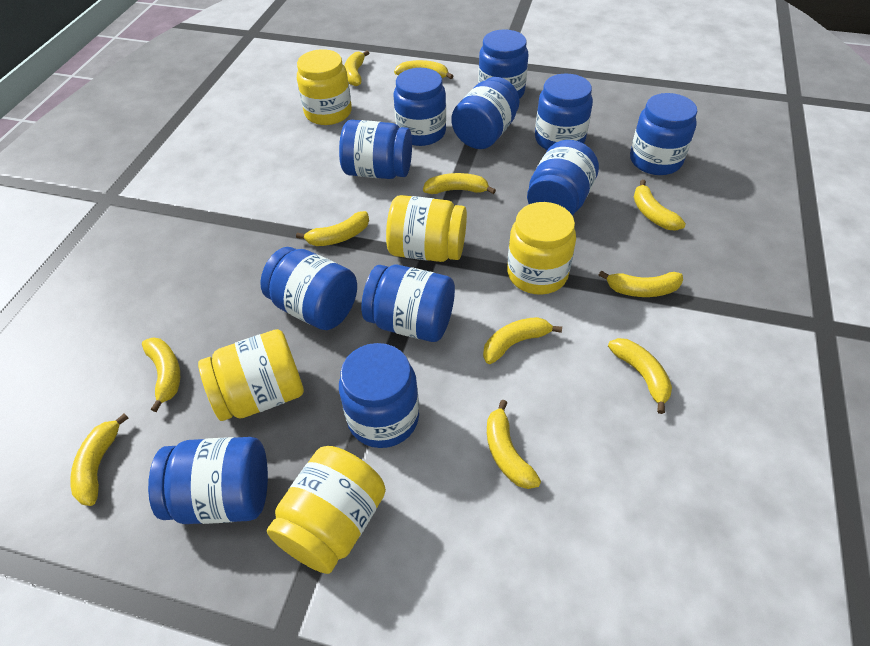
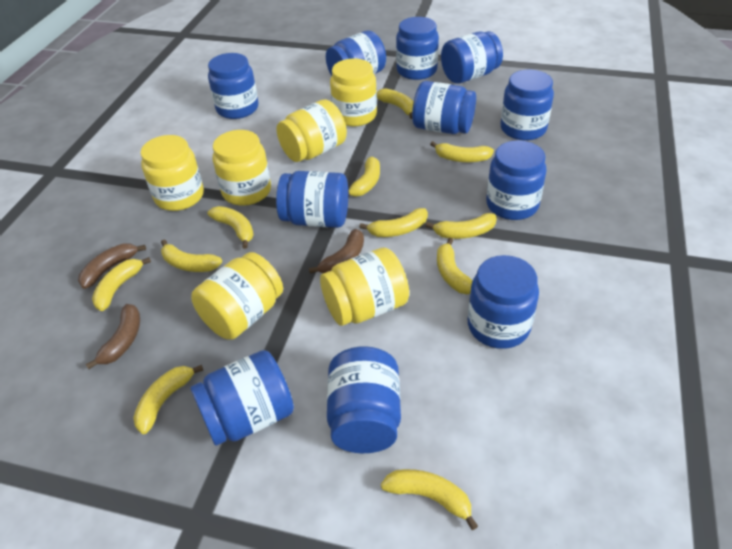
brown banana: 0 -> 3
yellow jar: 5 -> 6

